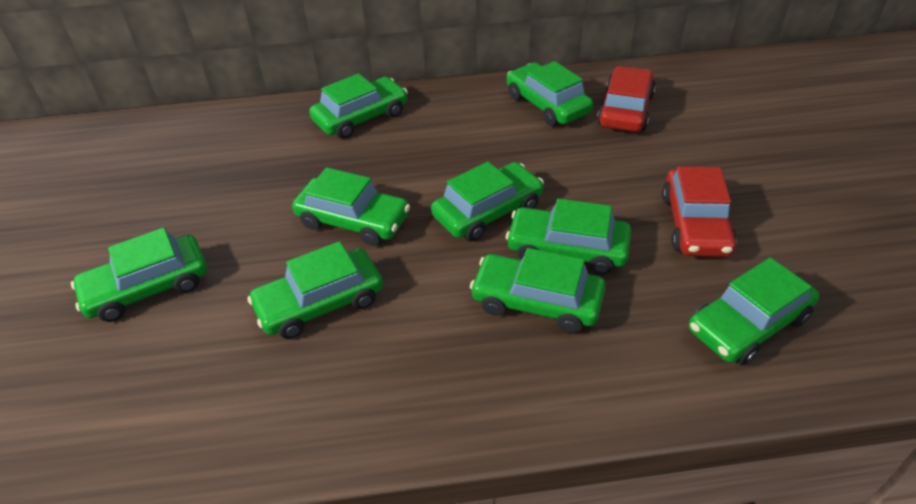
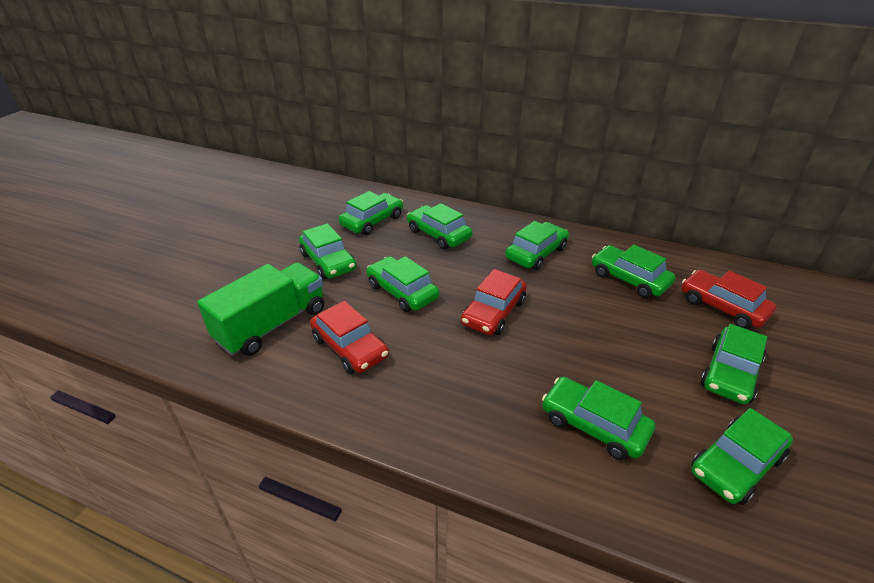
green truck: 0 -> 1
red car: 2 -> 3

